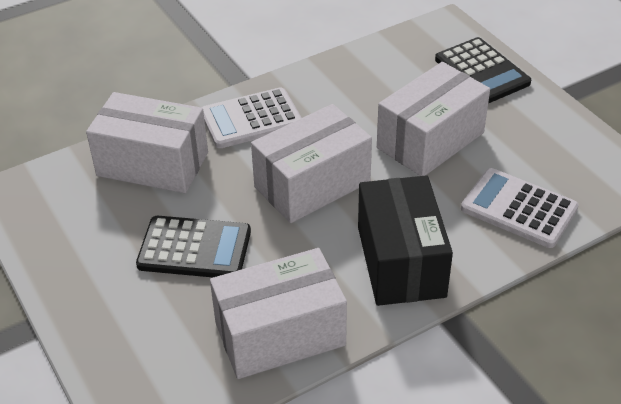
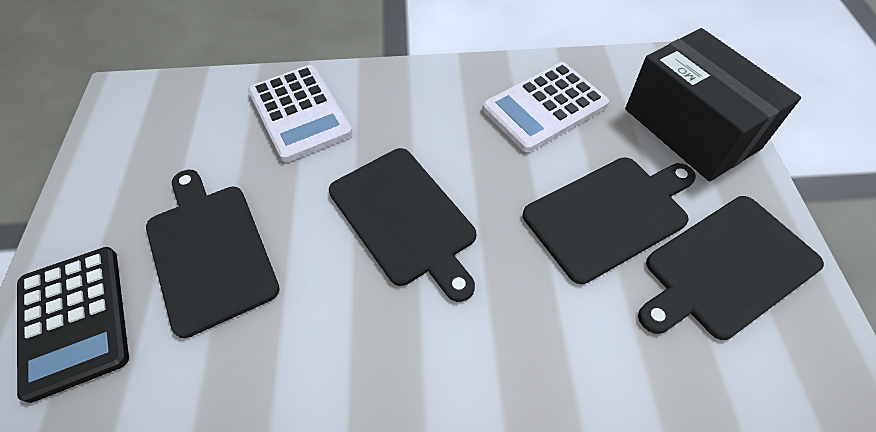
black calculator: 2 -> 1
black cutting board: 0 -> 4
white box: 4 -> 0

